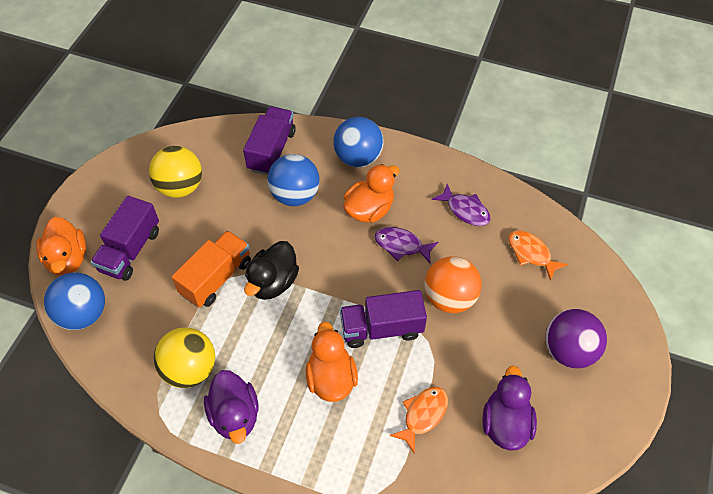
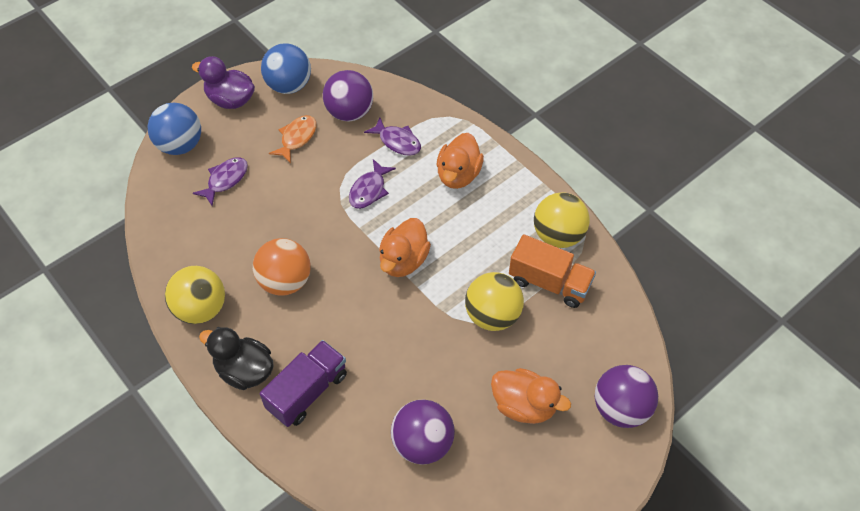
blue ball: 3 -> 2
orange fish: 2 -> 1
purple ball: 1 -> 3
purple duck: 2 -> 1
purple fish: 2 -> 3
purple truck: 3 -> 1
yellow ball: 2 -> 3

